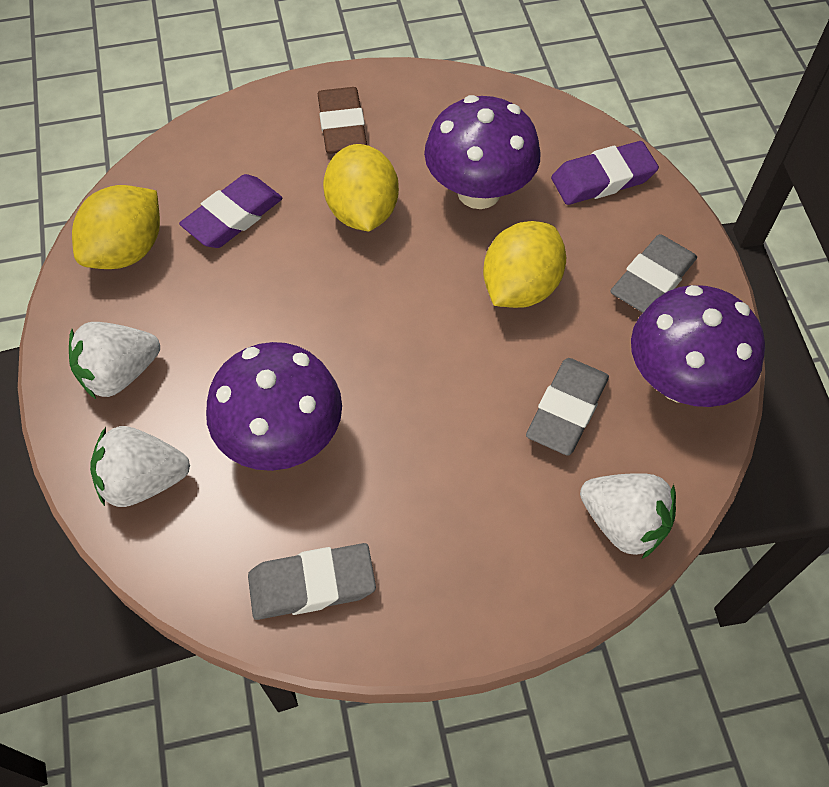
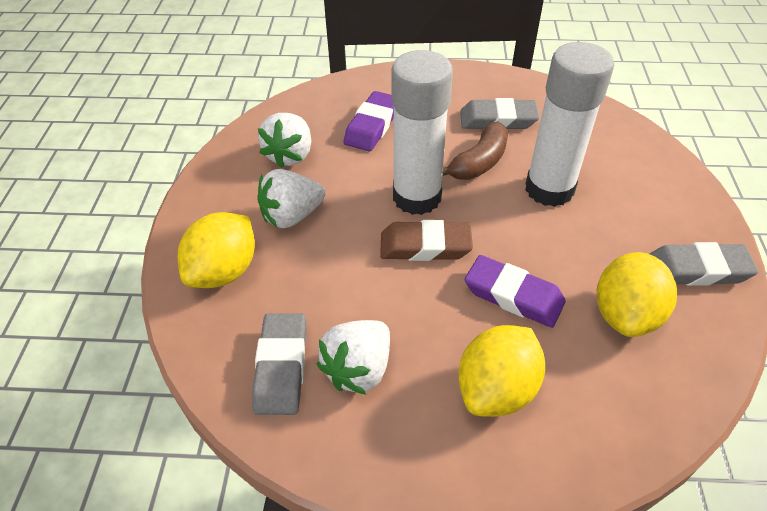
brown banana: 0 -> 1
purple mushroom: 3 -> 0
white glue stick: 0 -> 2

